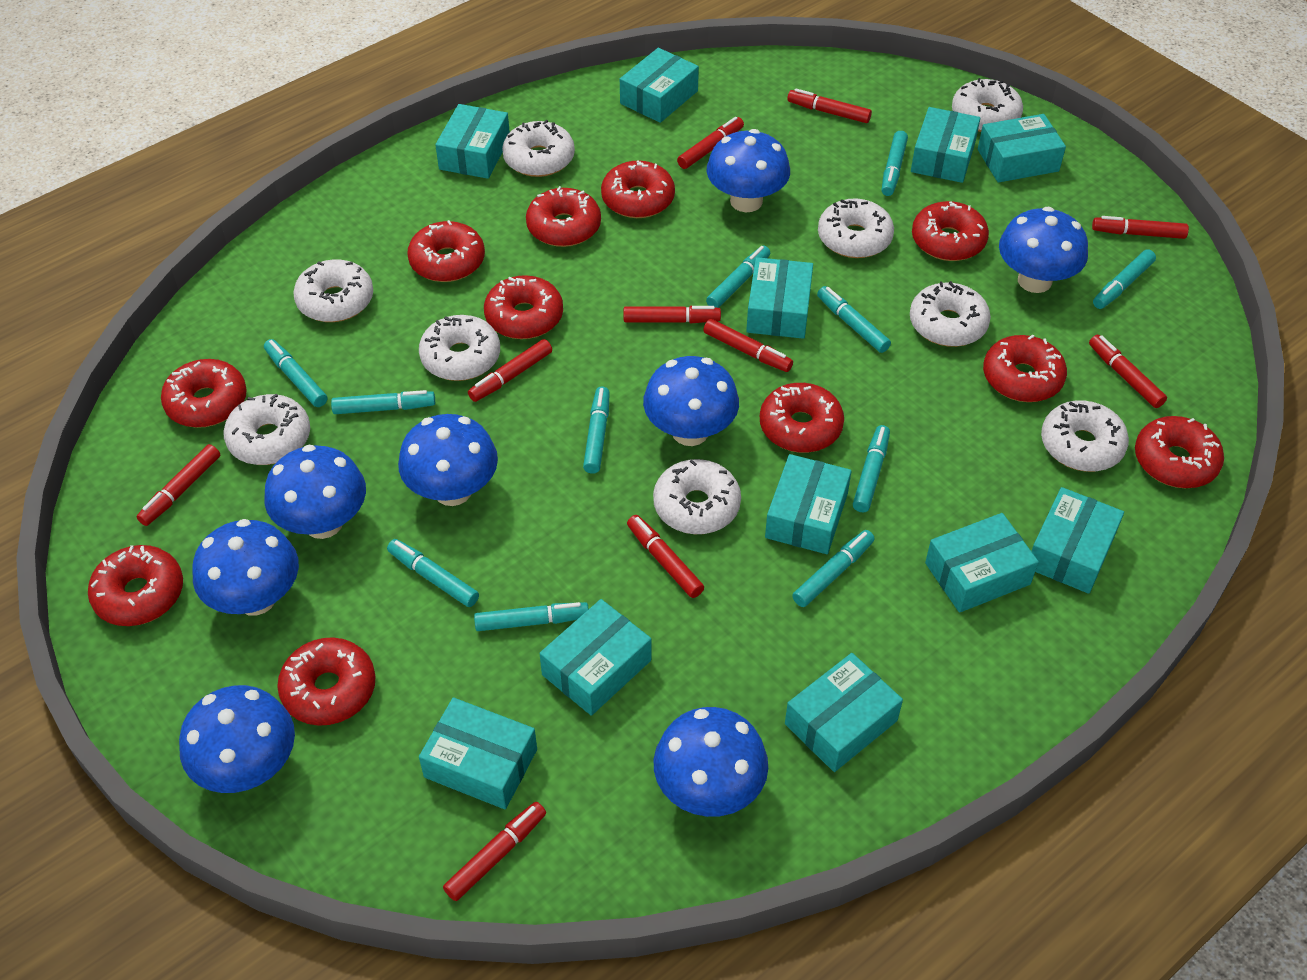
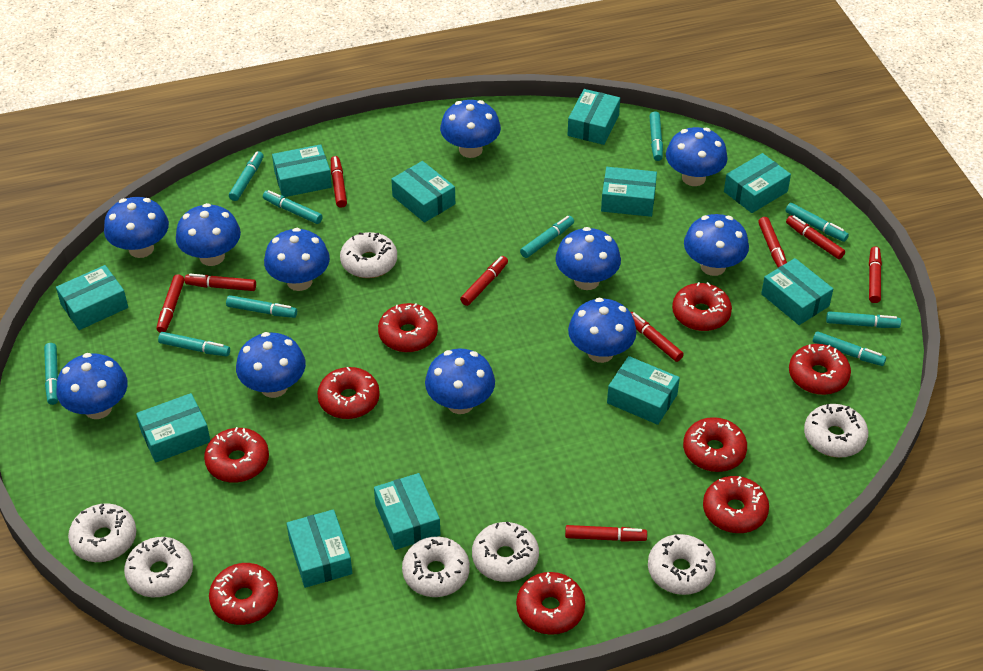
blue mushroom: 8 -> 11
red donut: 11 -> 9
red marker: 10 -> 9
turquoise marker: 11 -> 10
white donut: 9 -> 7

